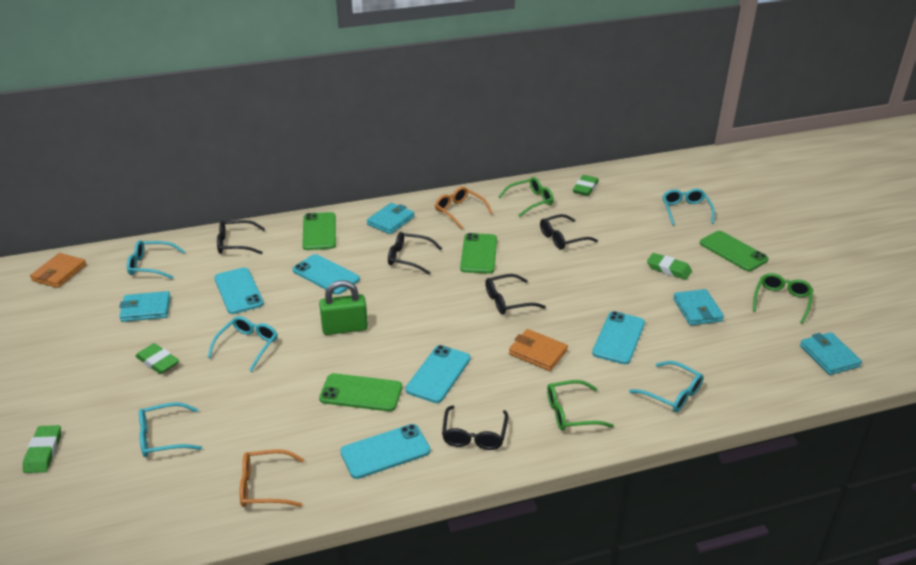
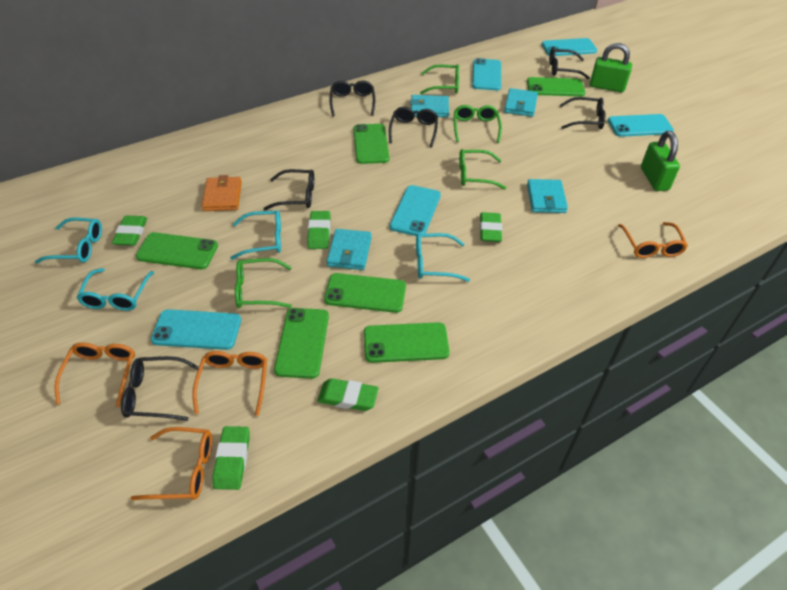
black glasses: 5 -> 6
green eraser: 4 -> 5
green glasses: 3 -> 4
green padlock: 1 -> 2
green phone: 4 -> 6
orange glasses: 2 -> 4
orange wallet: 2 -> 1
turquoise glasses: 5 -> 4

